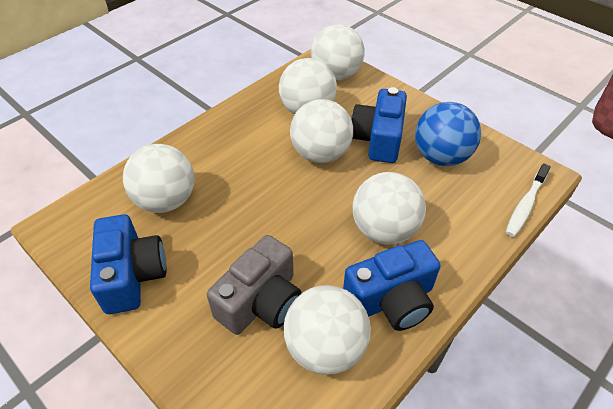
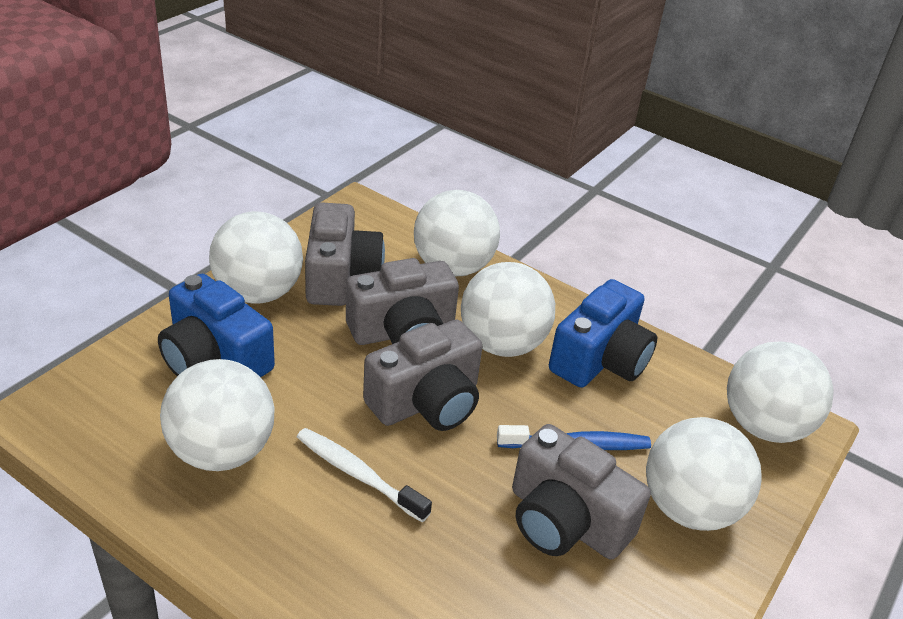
blue ball: 1 -> 0
blue camera: 3 -> 2
blue toothbrush: 0 -> 1
grey camera: 1 -> 4

